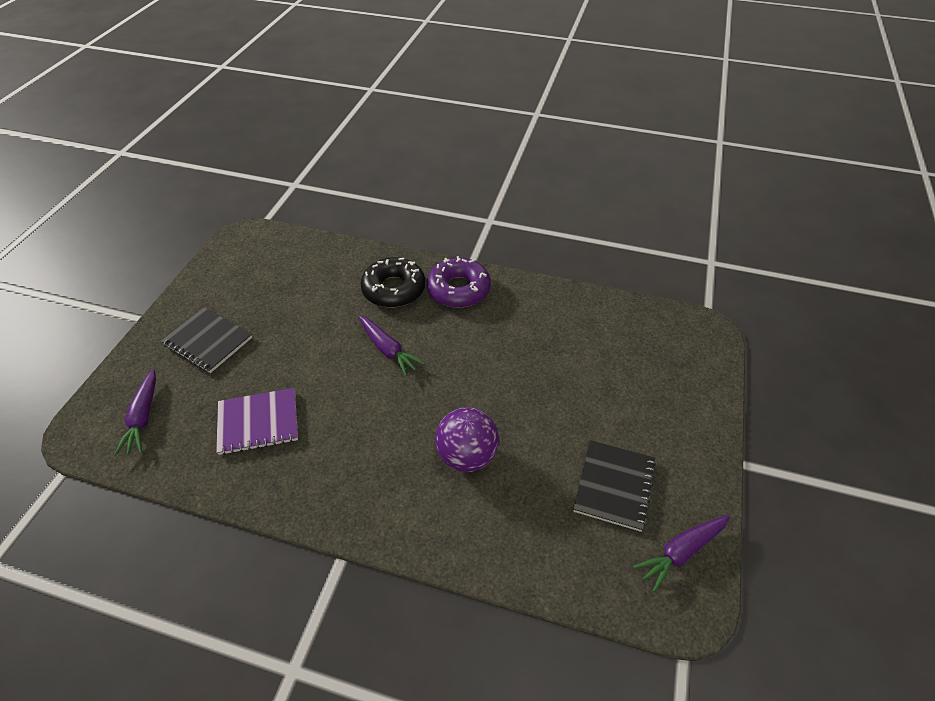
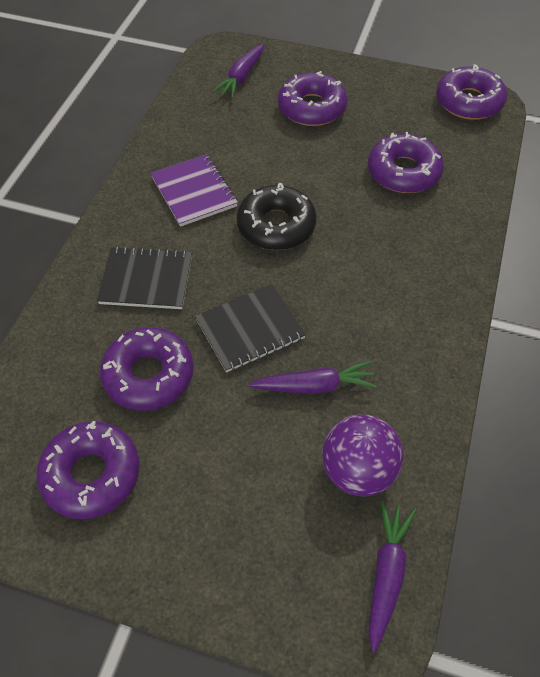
purple donut: 1 -> 5

